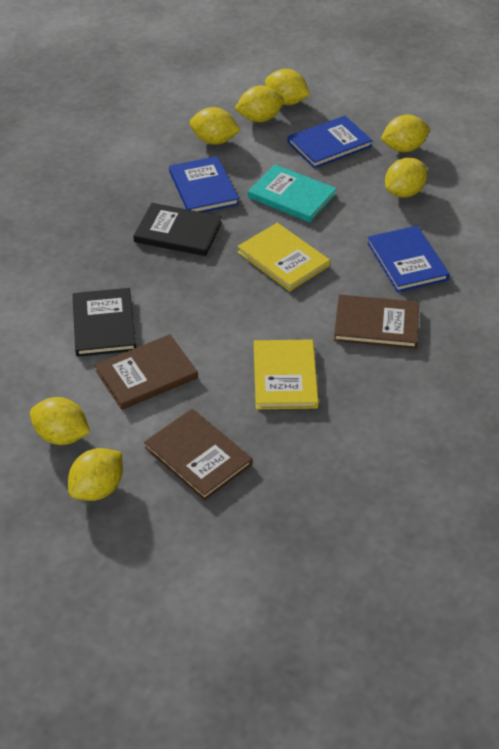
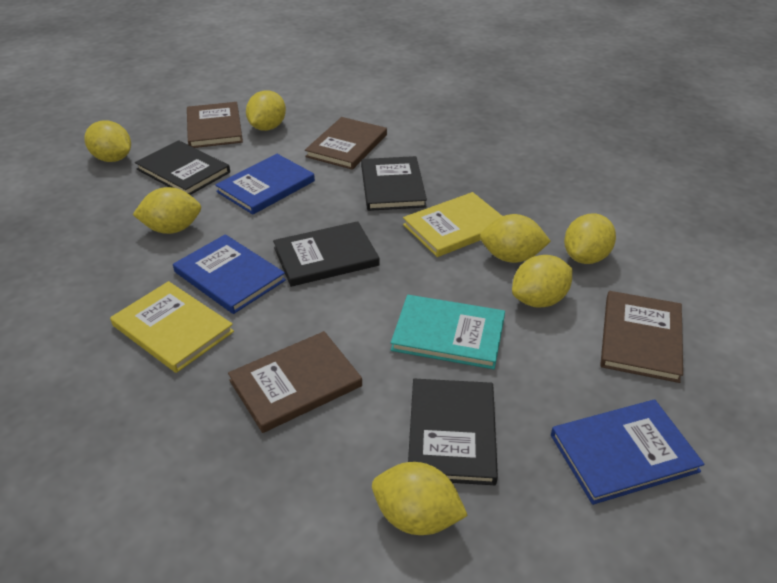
black book: 2 -> 4
brown book: 3 -> 4

